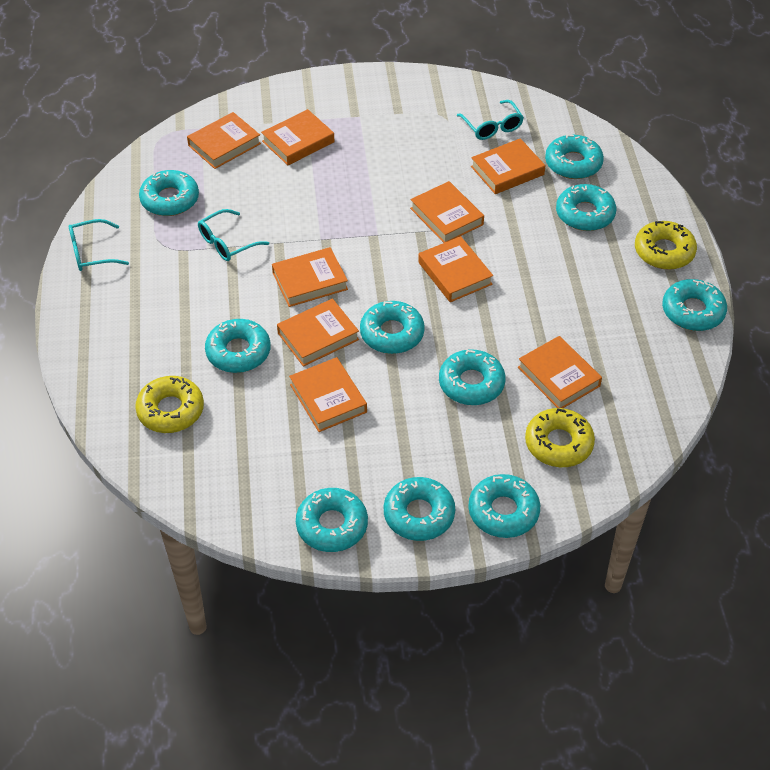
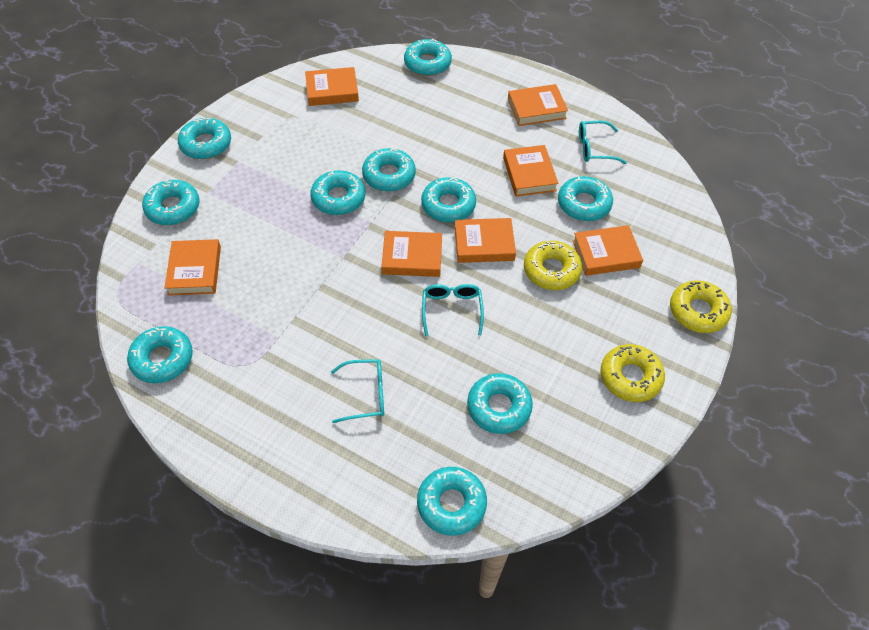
orange book: 9 -> 7

